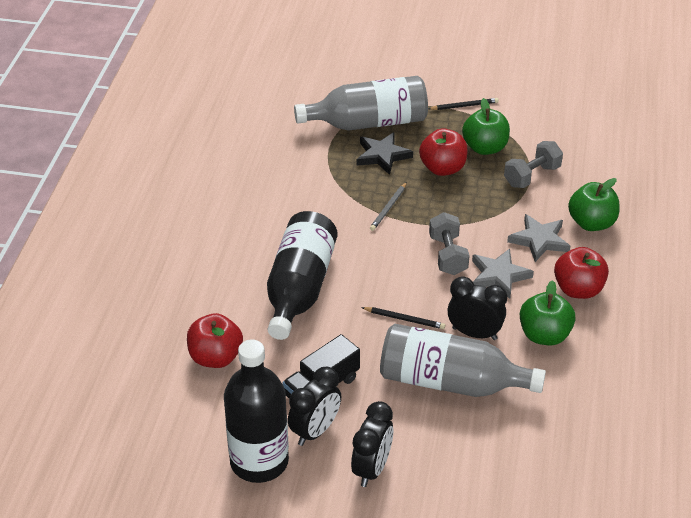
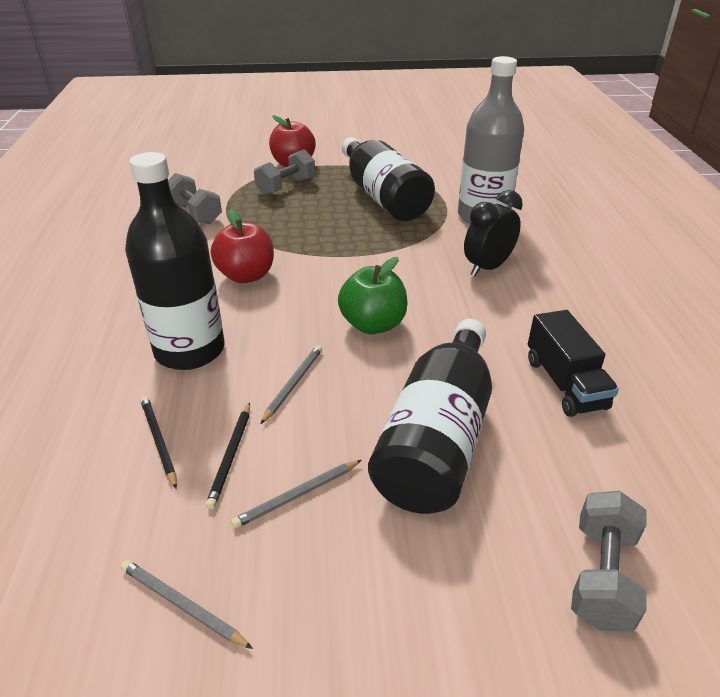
black bottle: 2 -> 3
black clock: 3 -> 1
black star: 1 -> 0
green apple: 3 -> 1
grey bottle: 2 -> 1
grey dumbbell: 2 -> 3
grey pencil: 1 -> 3
grey star: 2 -> 0
red apple: 3 -> 2

